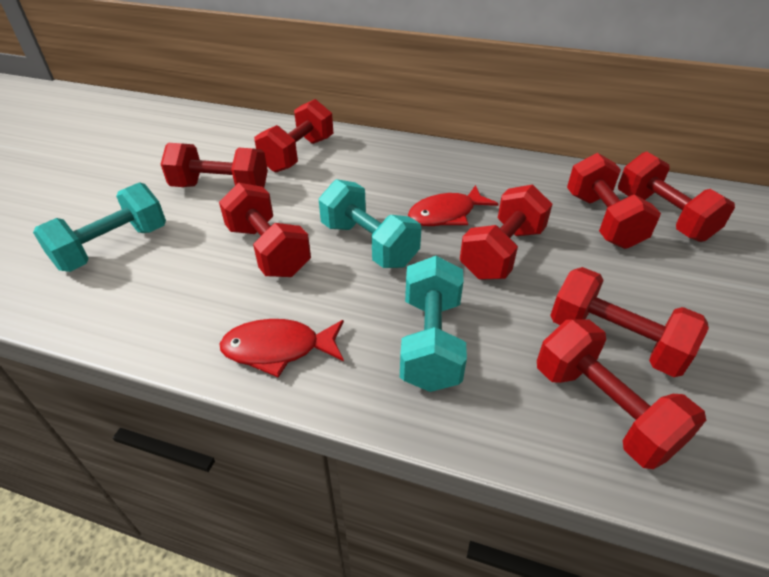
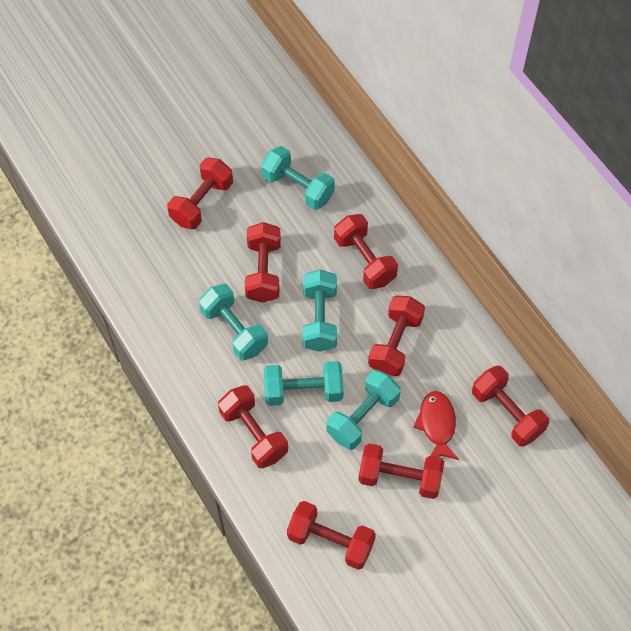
red fish: 2 -> 1
turquoise dumbbell: 3 -> 5

